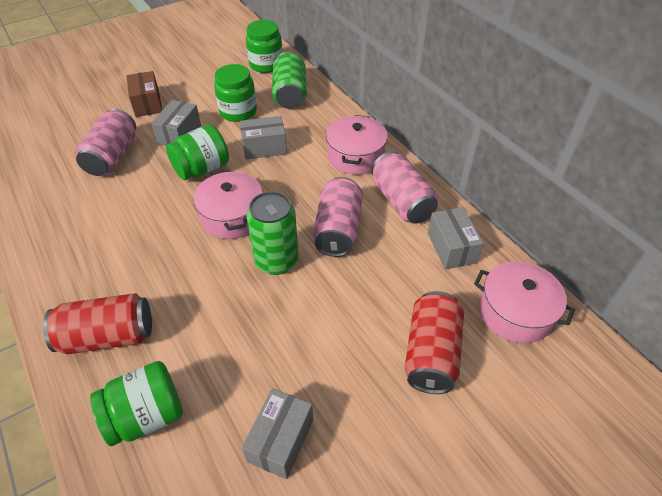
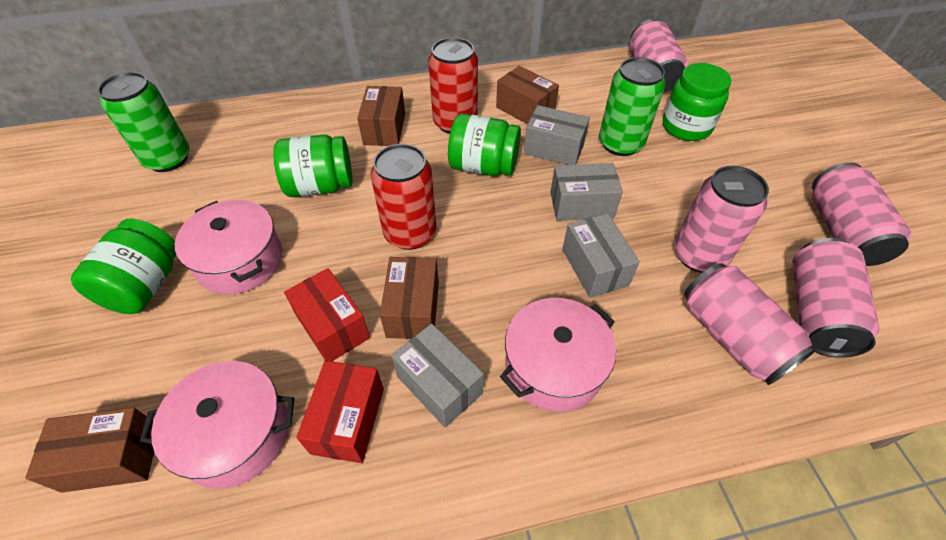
brown box: 1 -> 4
pink can: 3 -> 5
red box: 0 -> 2

